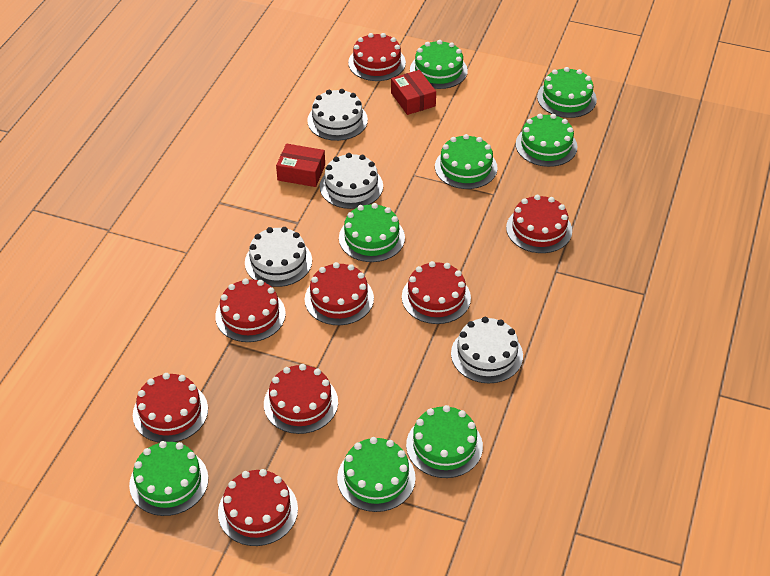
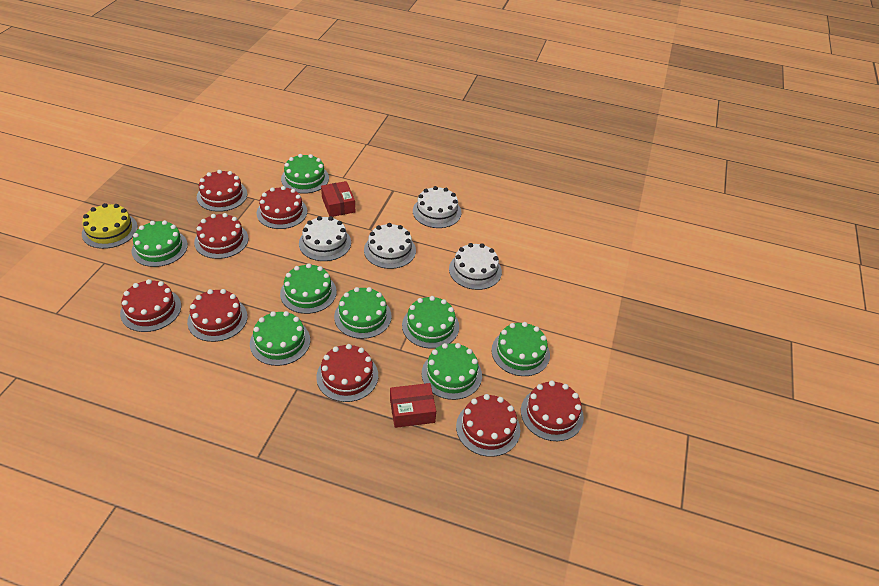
yellow cake: 0 -> 1

